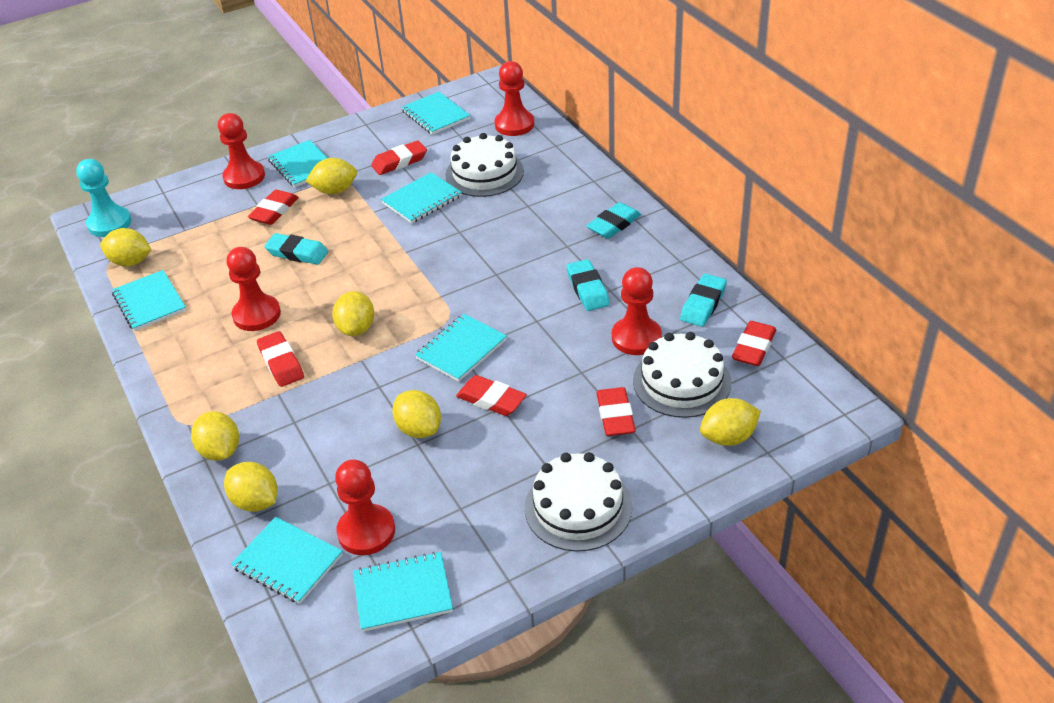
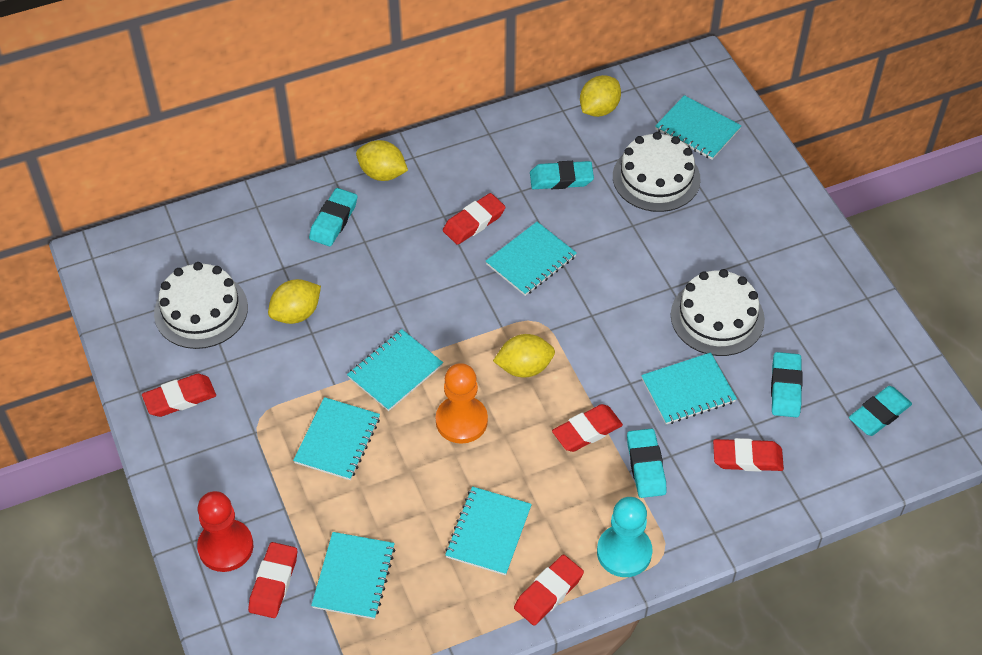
orange pawn: 0 -> 1
red pawn: 5 -> 1
turquoise eraser: 4 -> 5
yellow lemon: 7 -> 4

